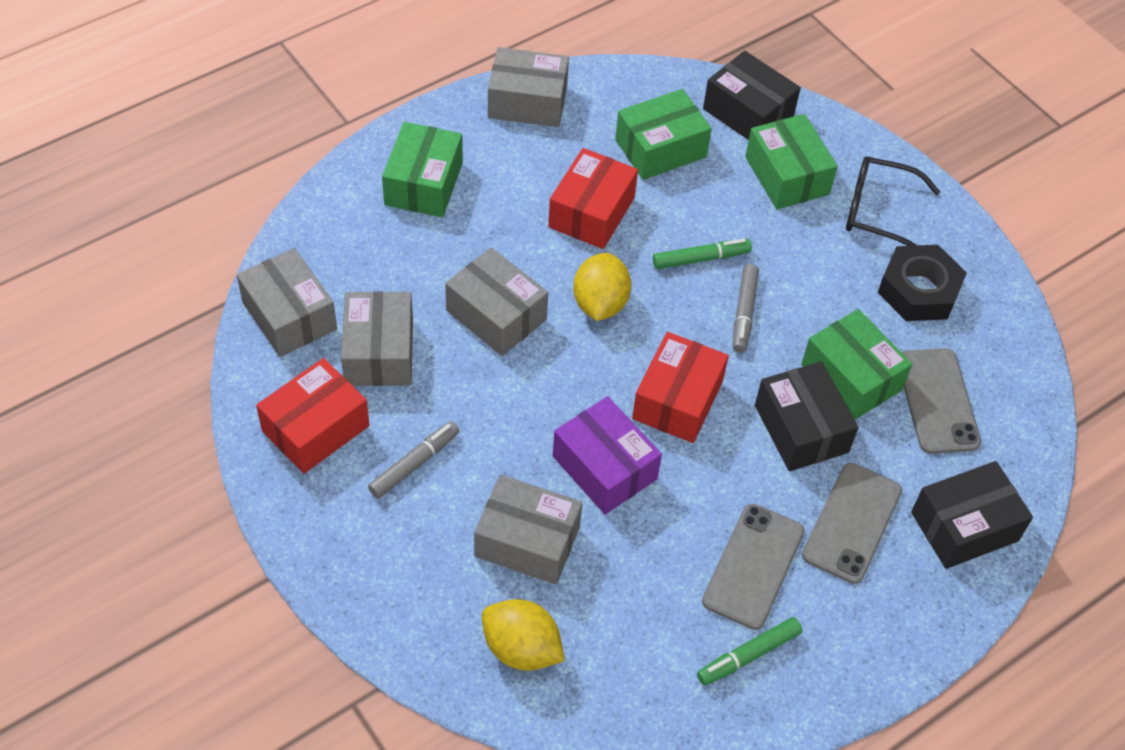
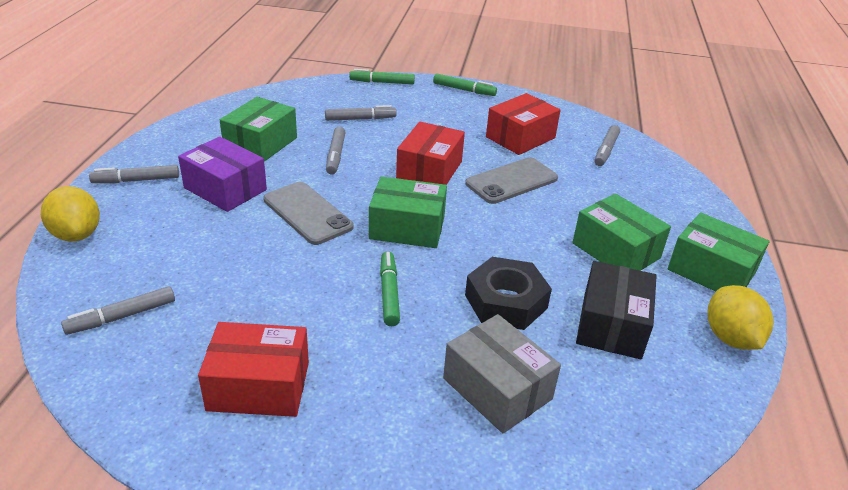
black box: 3 -> 1
black glasses: 1 -> 0
green marker: 2 -> 3
grey box: 5 -> 1
grey marker: 2 -> 5
grey phone: 3 -> 2

